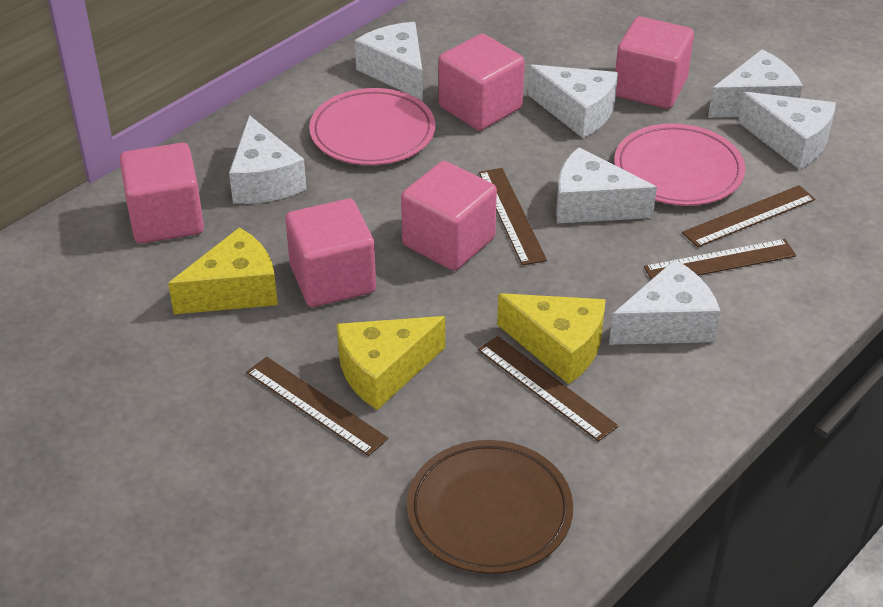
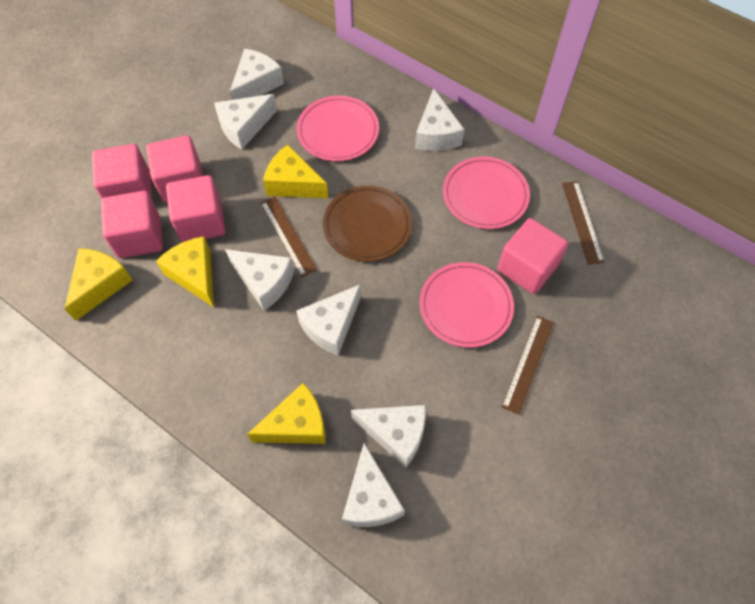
brown ruler: 5 -> 3
pink plate: 2 -> 3
yellow cheese: 3 -> 4

